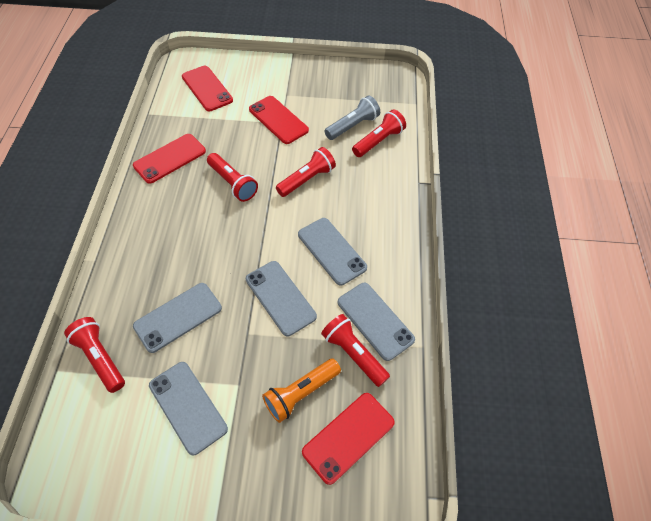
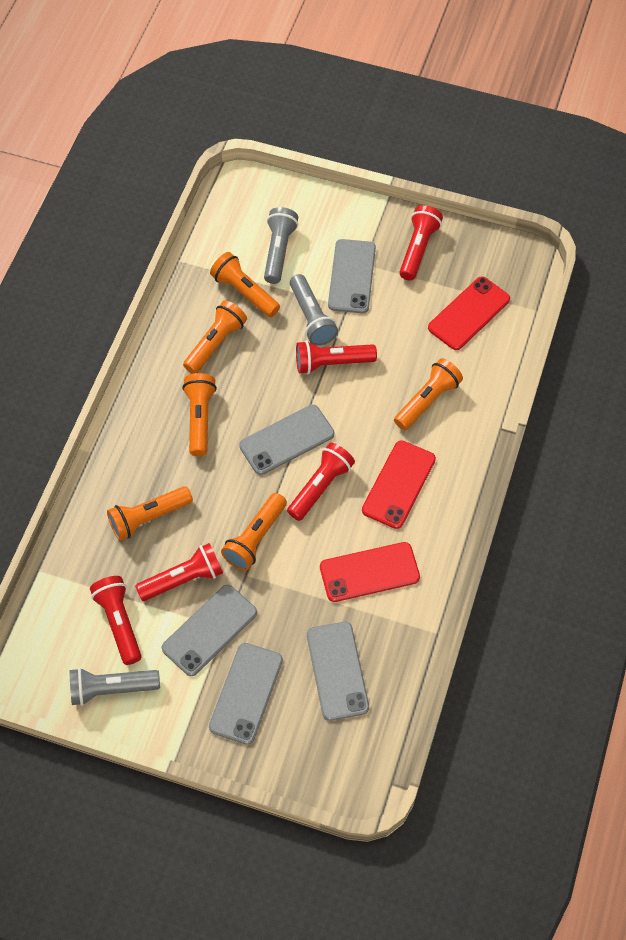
grey flashlight: 1 -> 3
orange flashlight: 1 -> 6
red phone: 4 -> 3

